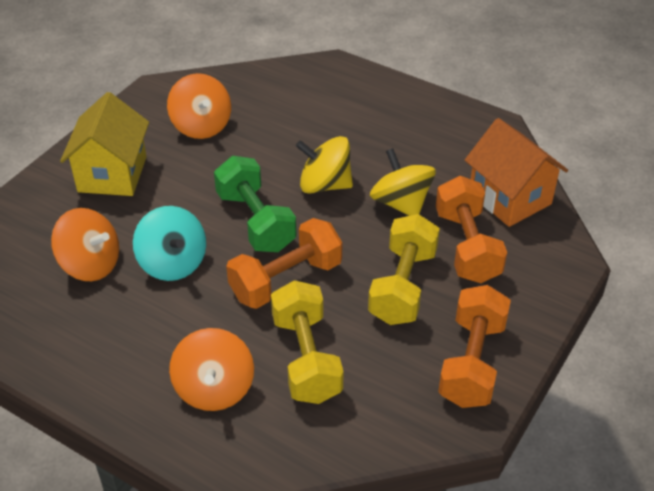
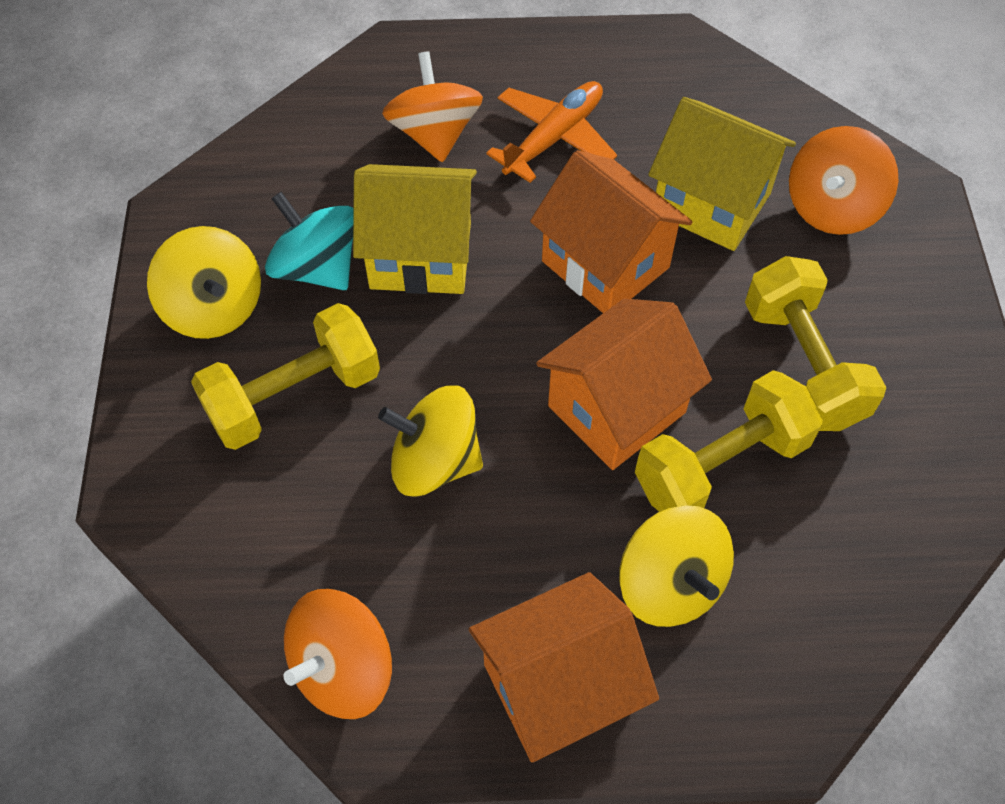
green dumbbell: 1 -> 0
orange dumbbell: 3 -> 0
orange house: 1 -> 3
orange plane: 0 -> 1
yellow dumbbell: 2 -> 3
yellow house: 1 -> 2
yellow spinning top: 2 -> 3

